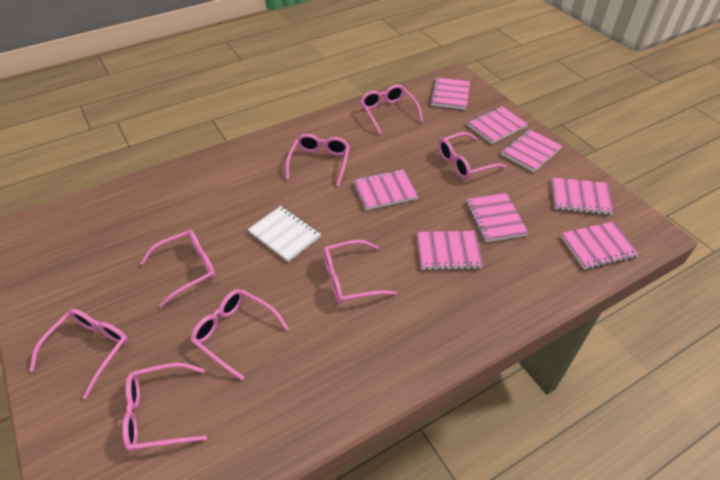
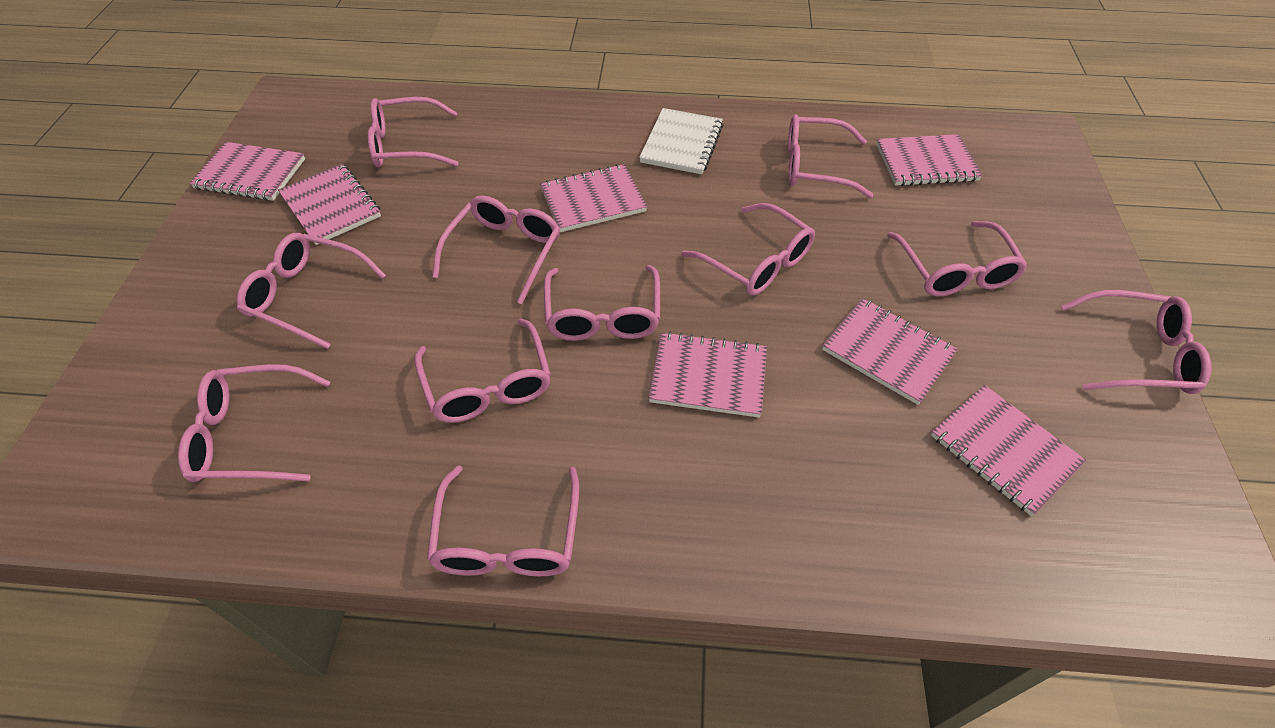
pink glasses: 8 -> 11
pink notebook: 8 -> 7

